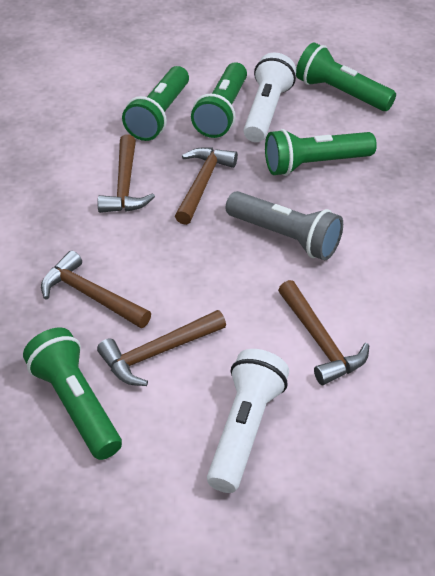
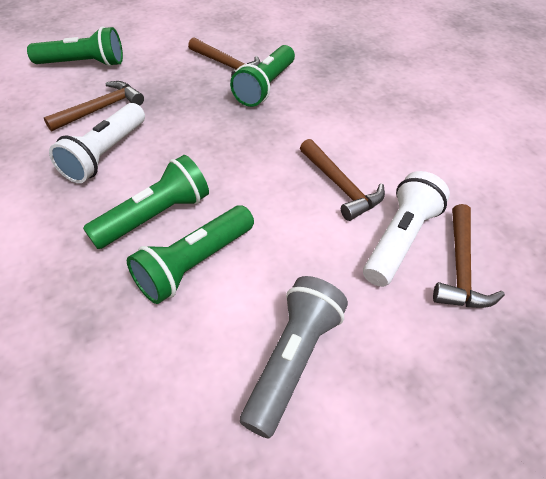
brown hammer: 5 -> 4
green flashlight: 5 -> 4

